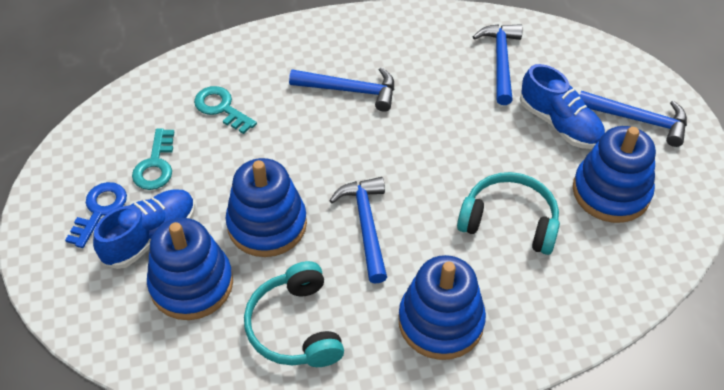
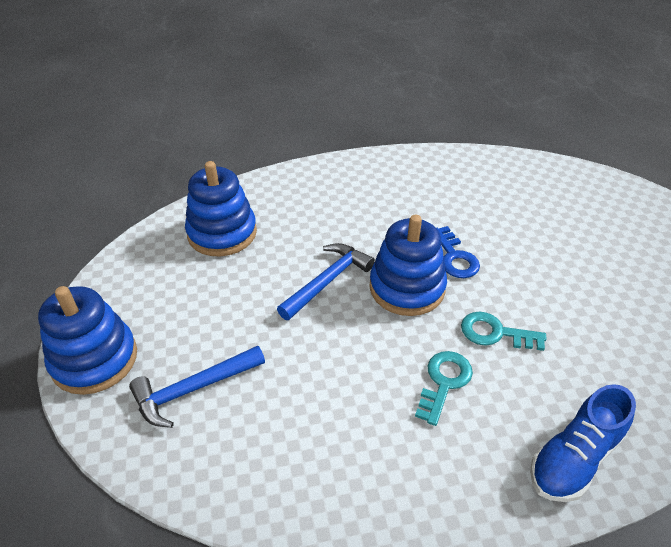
blue hammer: 4 -> 2
blue shoe: 2 -> 1
blue stacking toy: 4 -> 3
turquoise headphones: 2 -> 0

